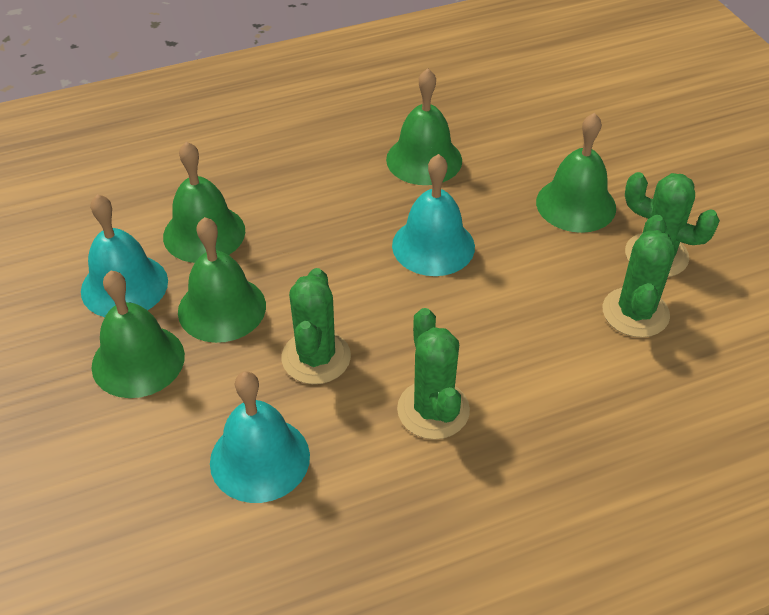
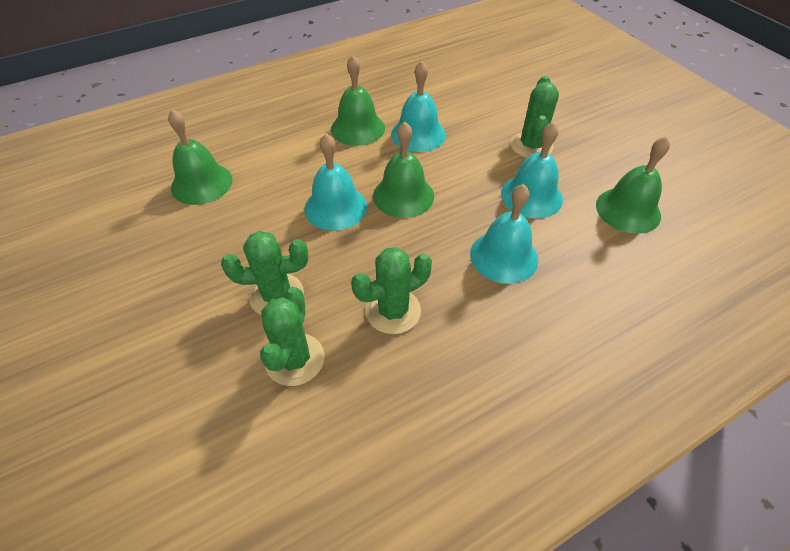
green bell: 5 -> 4
turquoise bell: 3 -> 4

